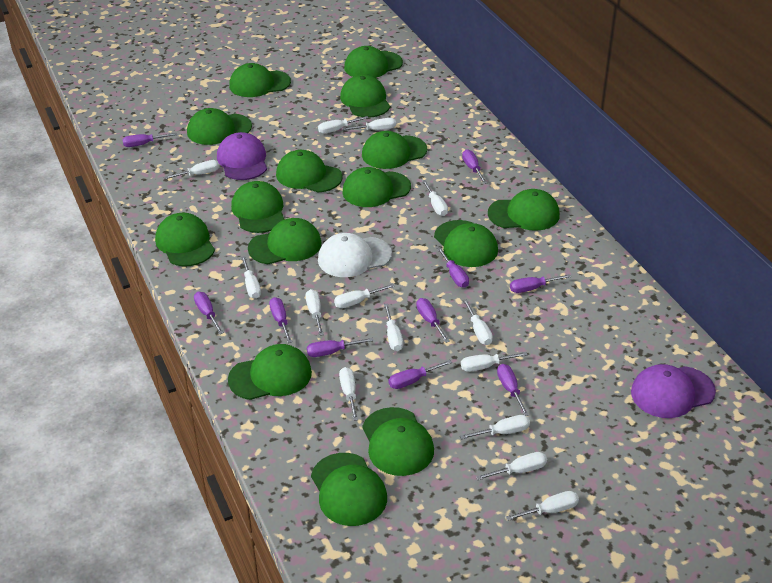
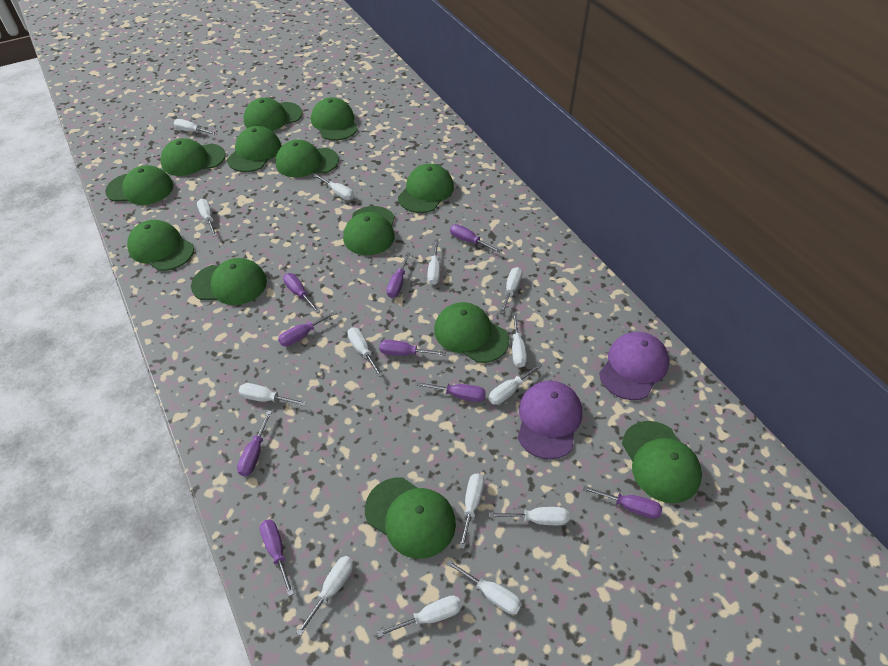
green cap: 15 -> 13
purple screwdriver: 10 -> 9
white cap: 1 -> 0

